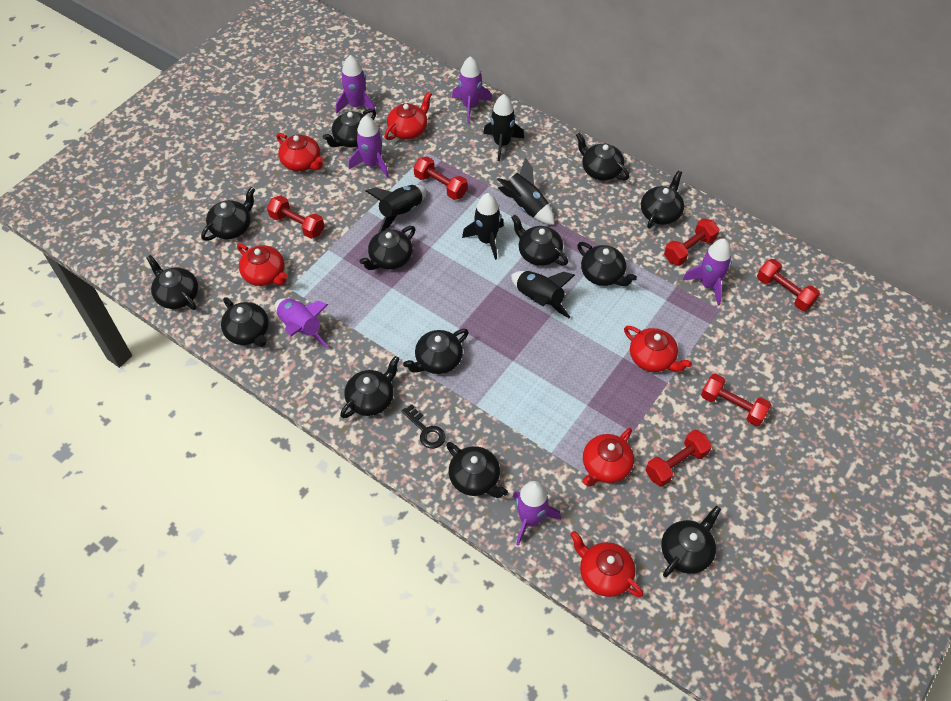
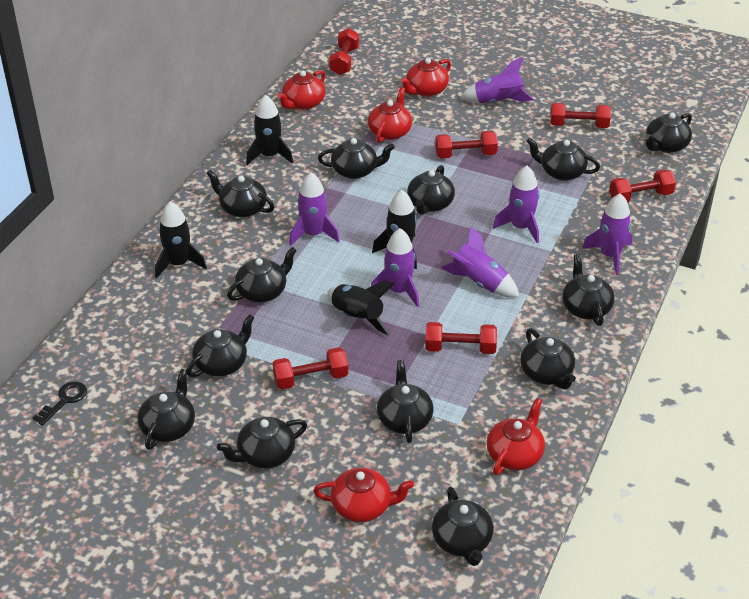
black rocket: 5 -> 4
red teapot: 6 -> 5

